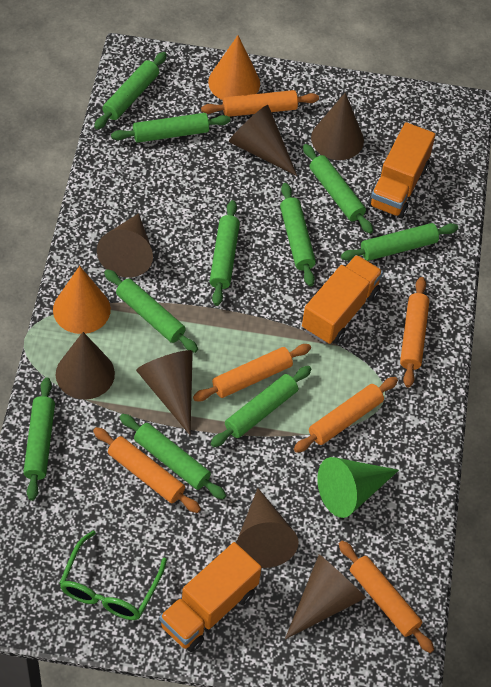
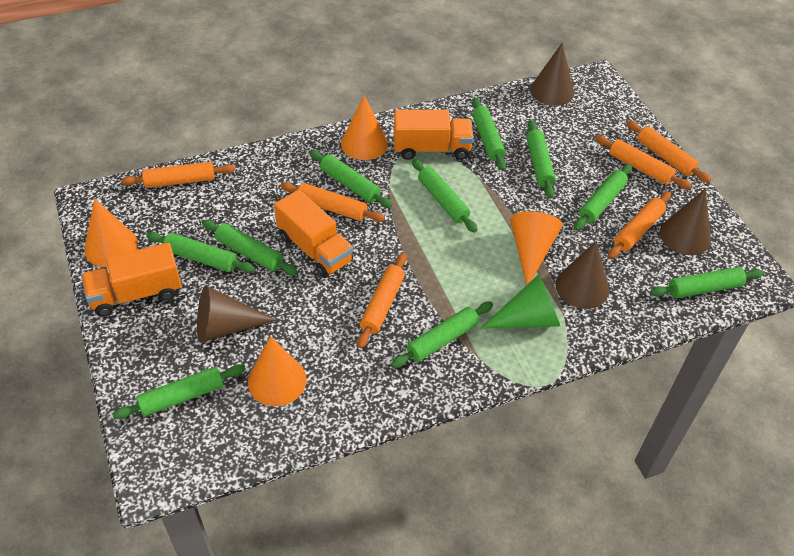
brown cone: 7 -> 4
green glasses: 1 -> 0
orange cone: 2 -> 4

